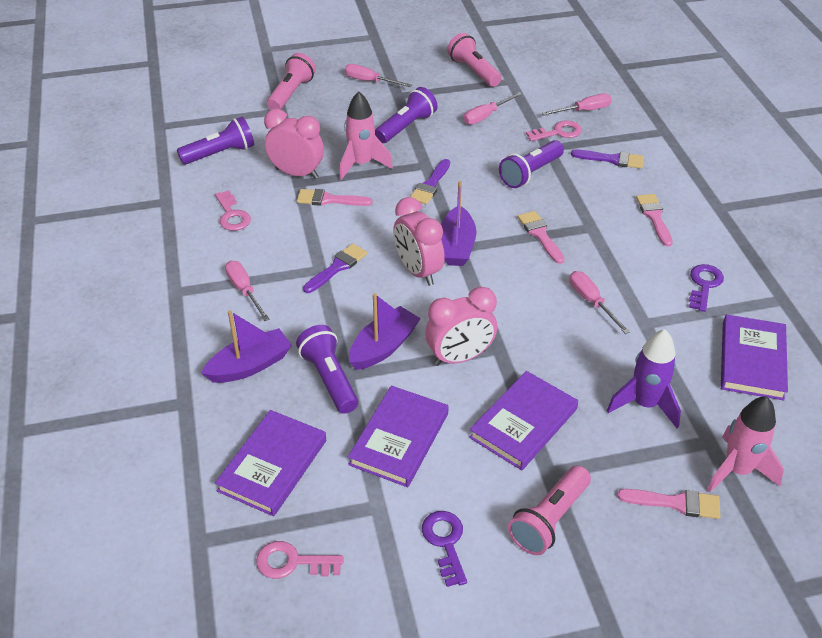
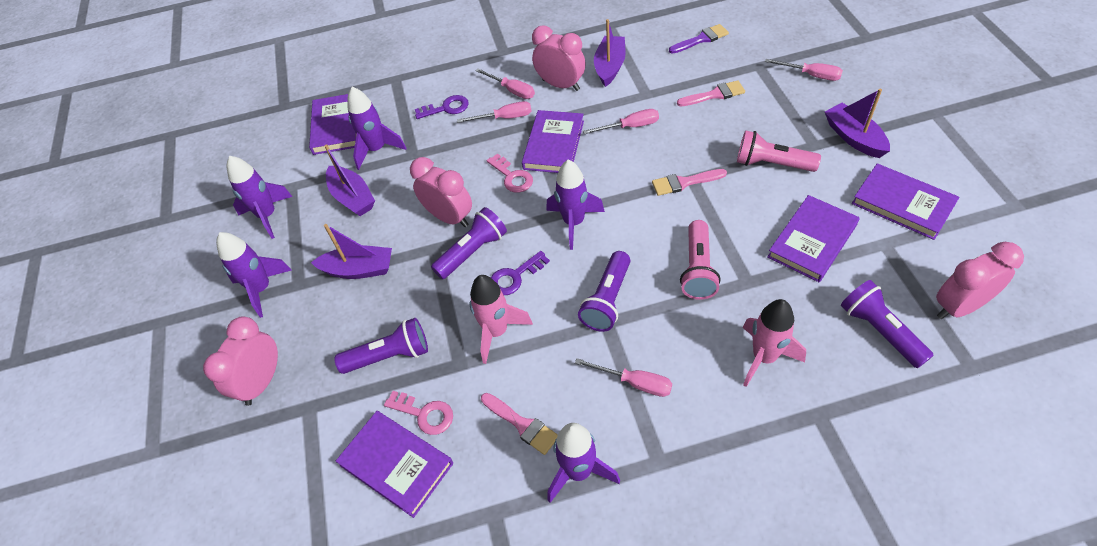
pink brush: 4 -> 3
pink clock: 3 -> 4
pink flashlight: 3 -> 2
pink key: 3 -> 2
purple boat: 3 -> 4
purple book: 4 -> 5
purple brush: 3 -> 1
purple rocket: 1 -> 5

